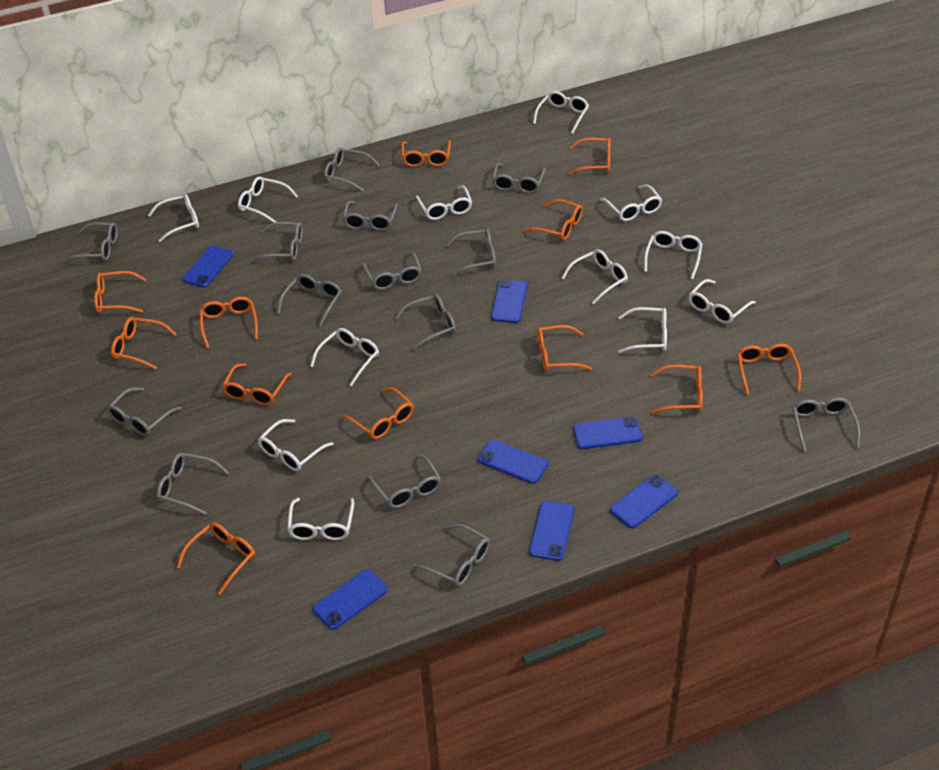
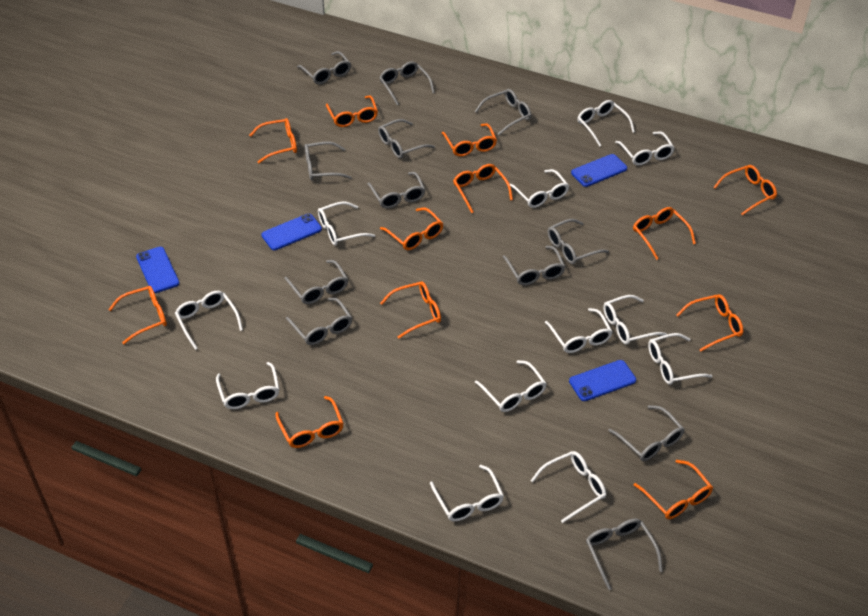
blue phone: 7 -> 4
grey glasses: 14 -> 12

